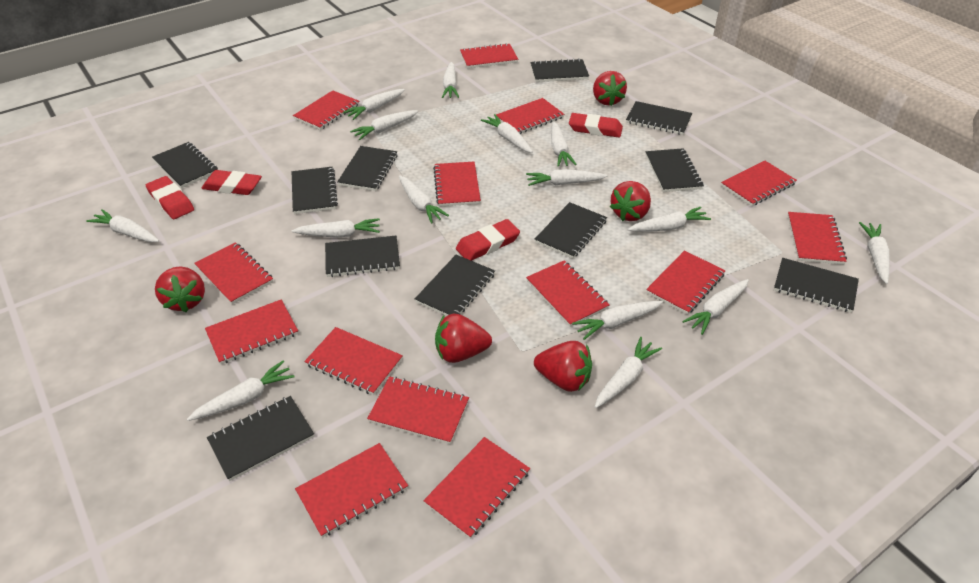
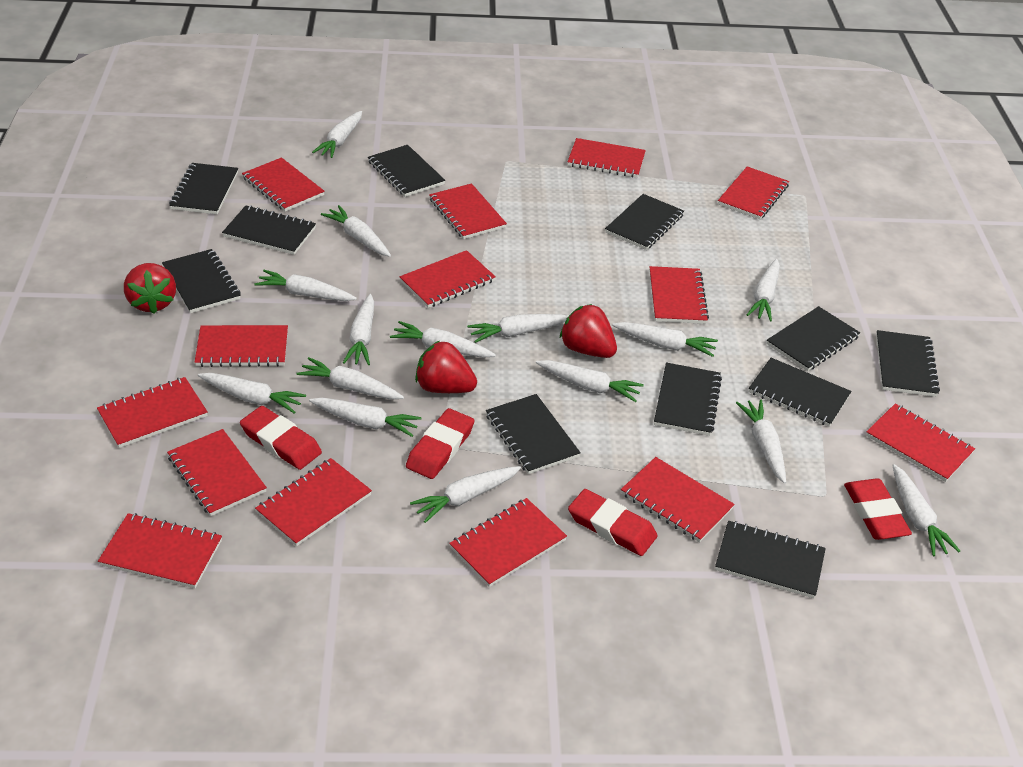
red strawberry: 5 -> 3

